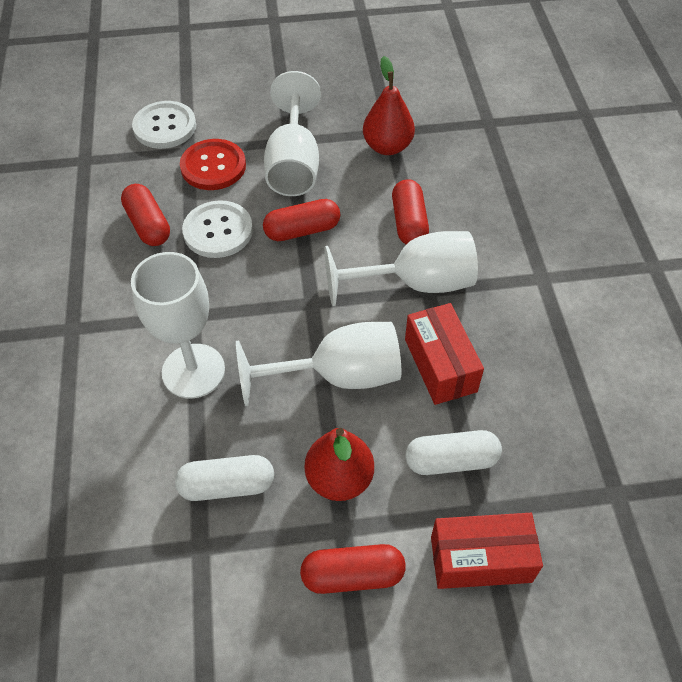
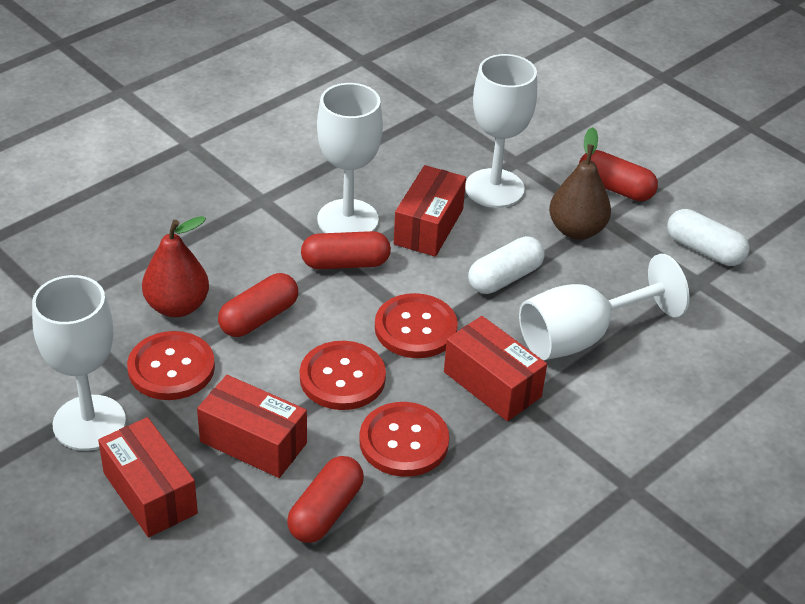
brown pear: 0 -> 1
red box: 2 -> 4
red button: 1 -> 4
red pear: 2 -> 1
white button: 2 -> 0

